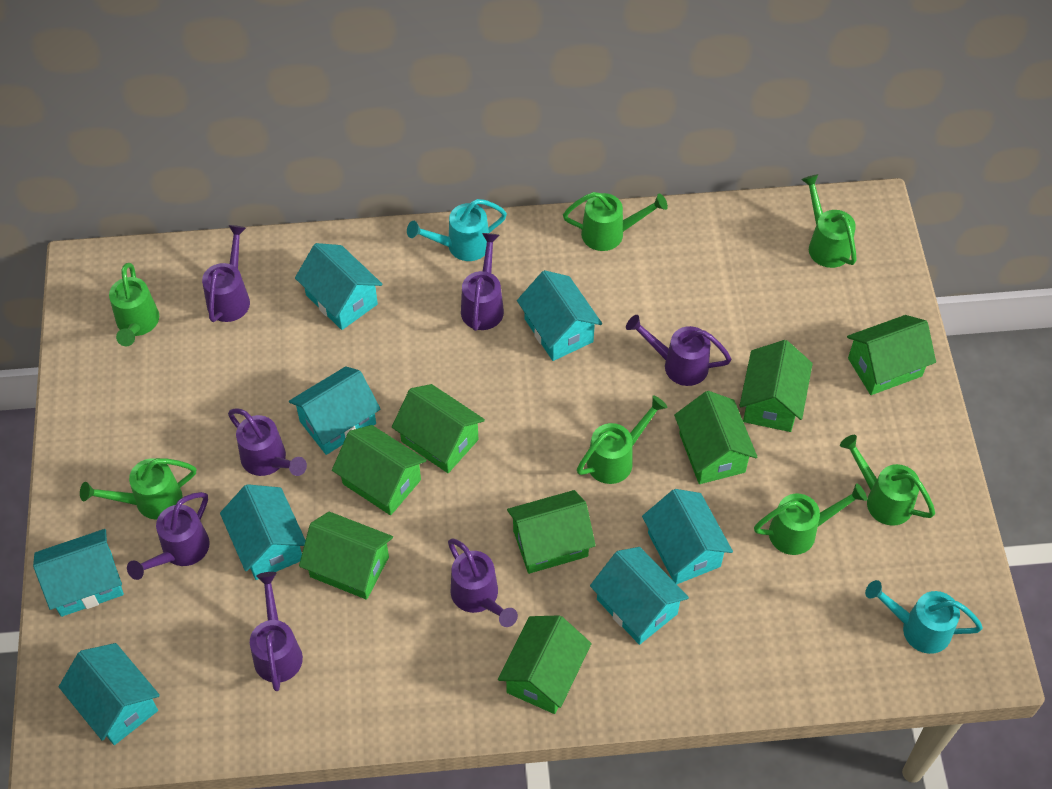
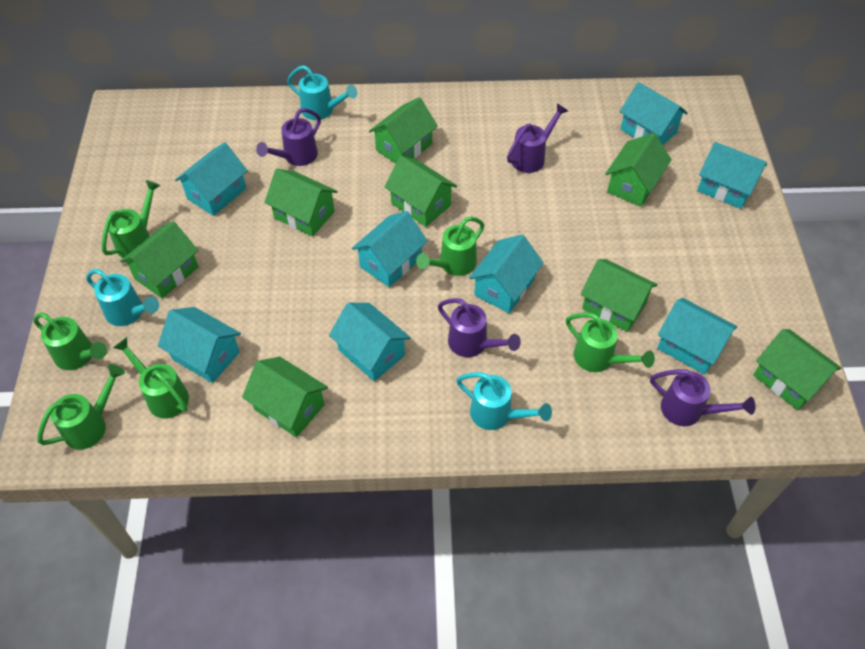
green watering can: 7 -> 6
purple watering can: 7 -> 4
turquoise watering can: 2 -> 3

